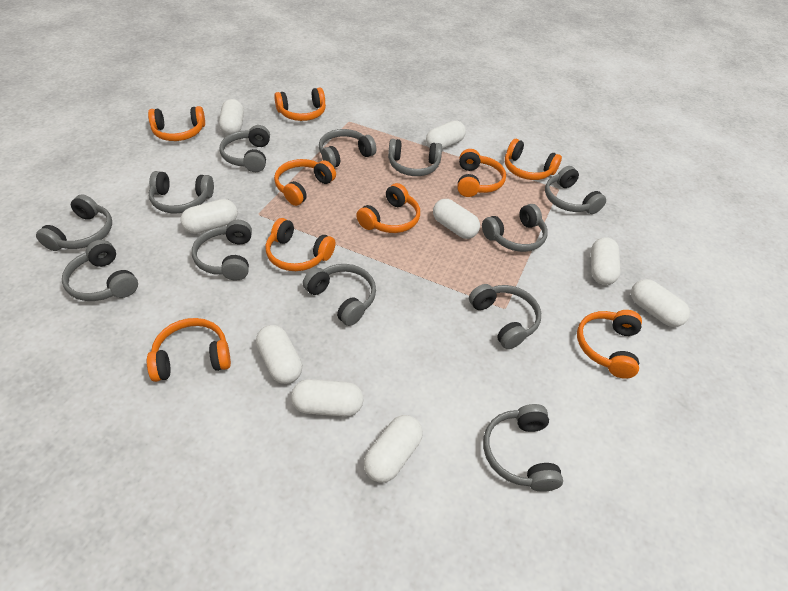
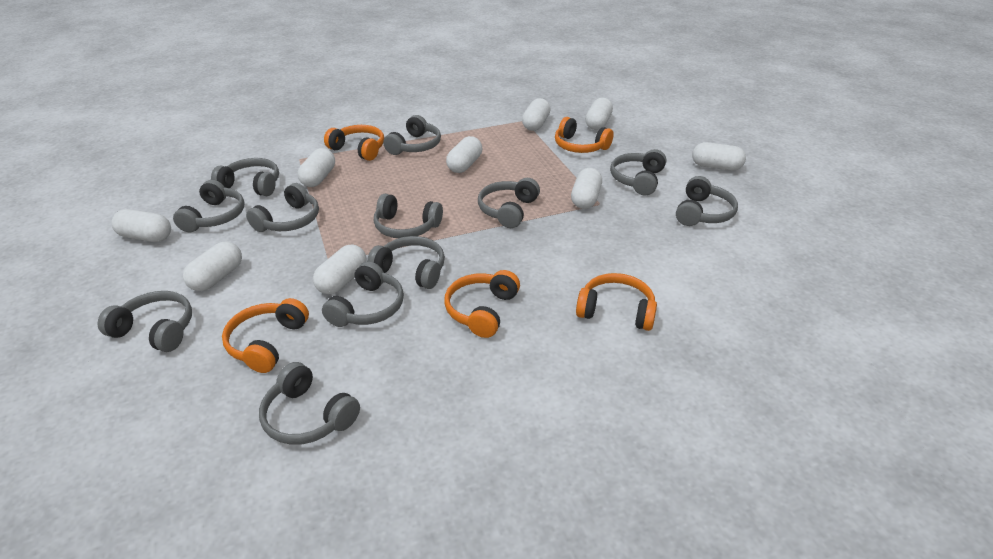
orange headphones: 9 -> 5

